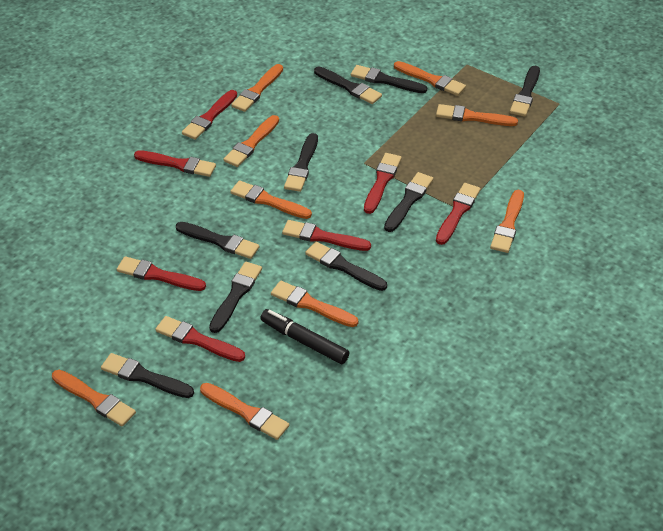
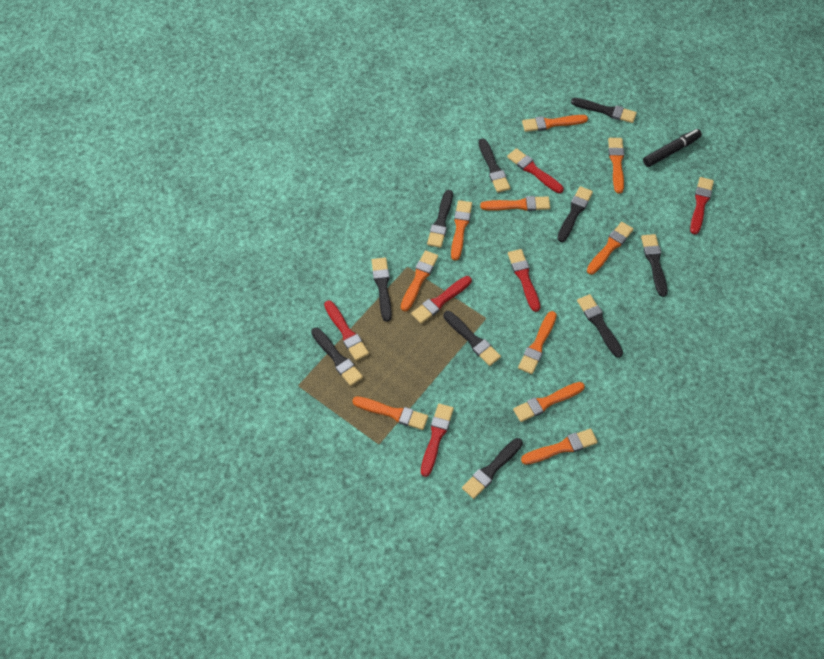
black brush: 9 -> 10
orange brush: 9 -> 10
red brush: 7 -> 6

